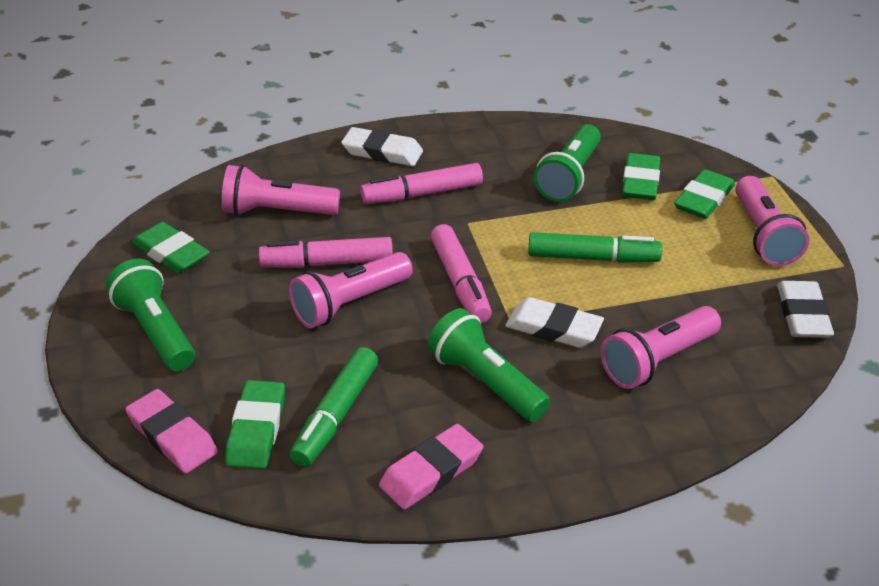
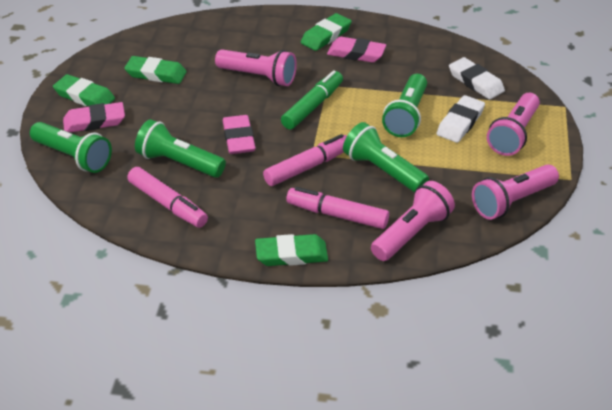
green flashlight: 3 -> 4
green marker: 2 -> 1
pink eraser: 2 -> 3
white eraser: 3 -> 2

